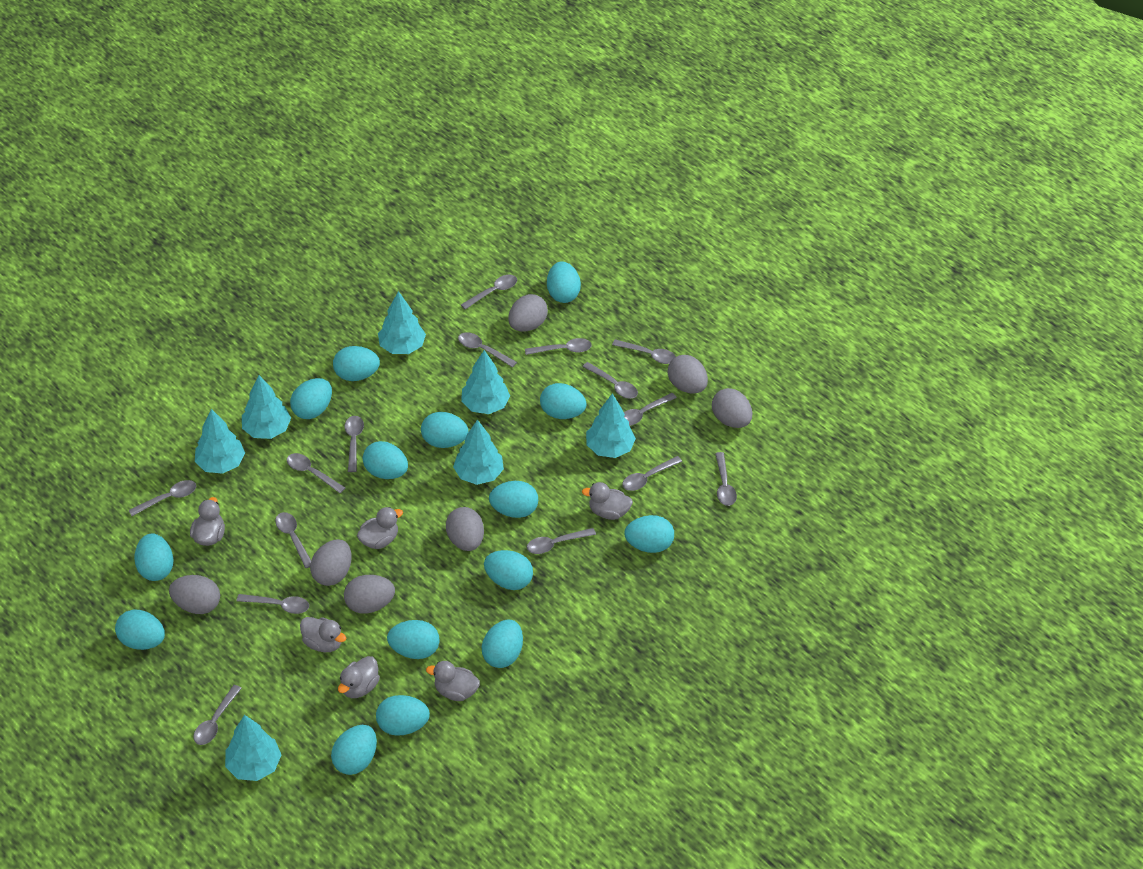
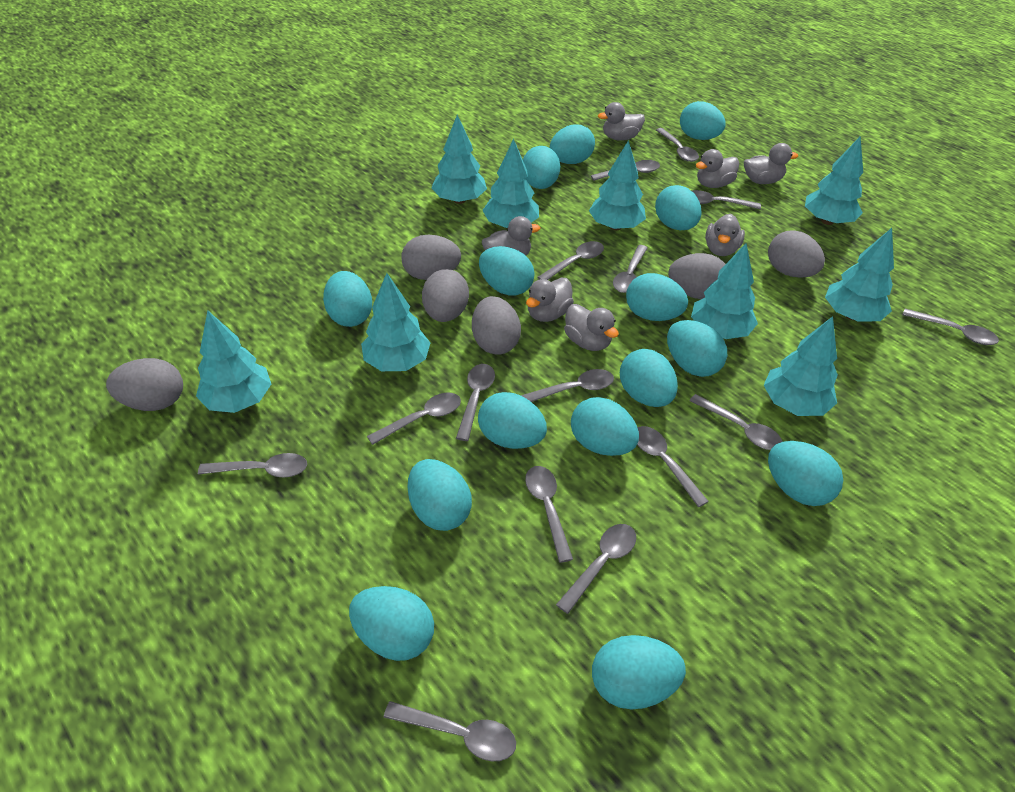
grey duck: 6 -> 7
grey egg: 7 -> 6
turquoise tree: 7 -> 9

